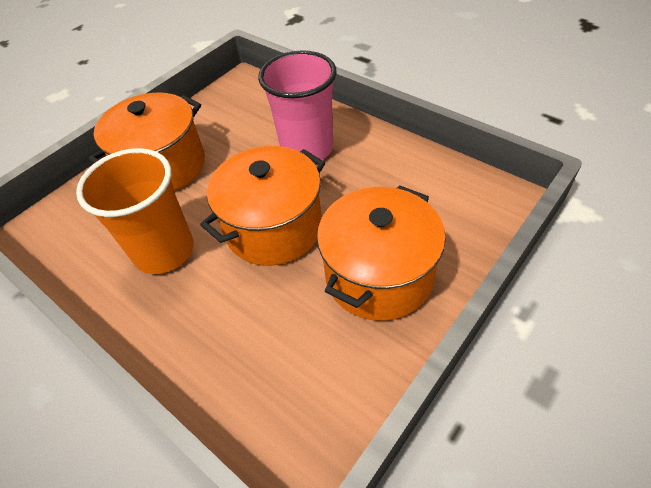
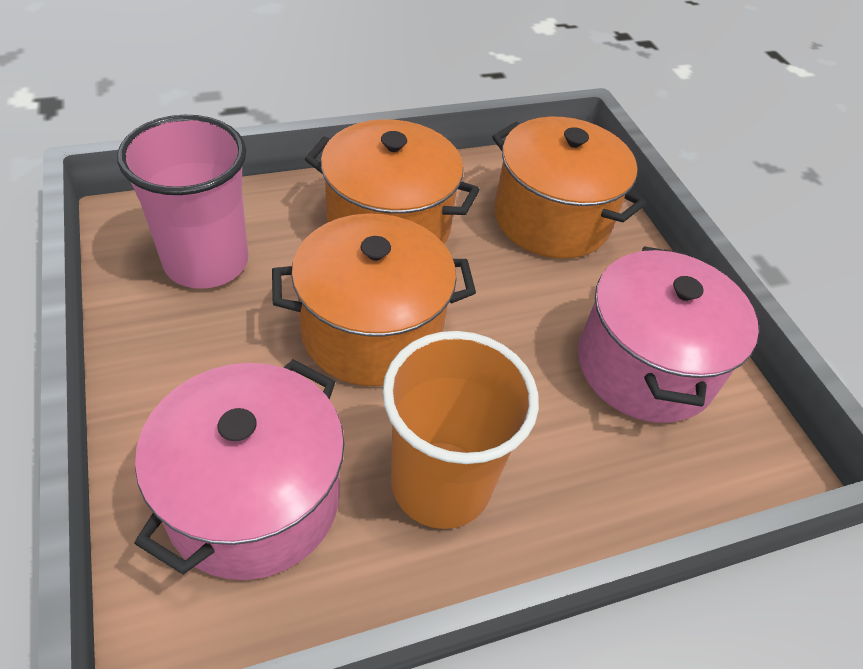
pink pot: 0 -> 2

